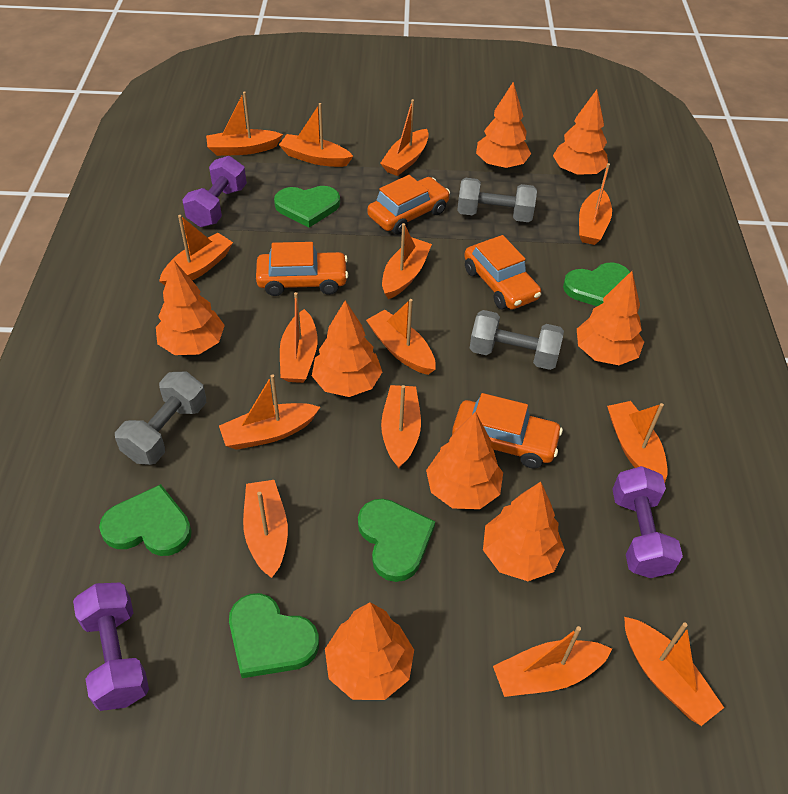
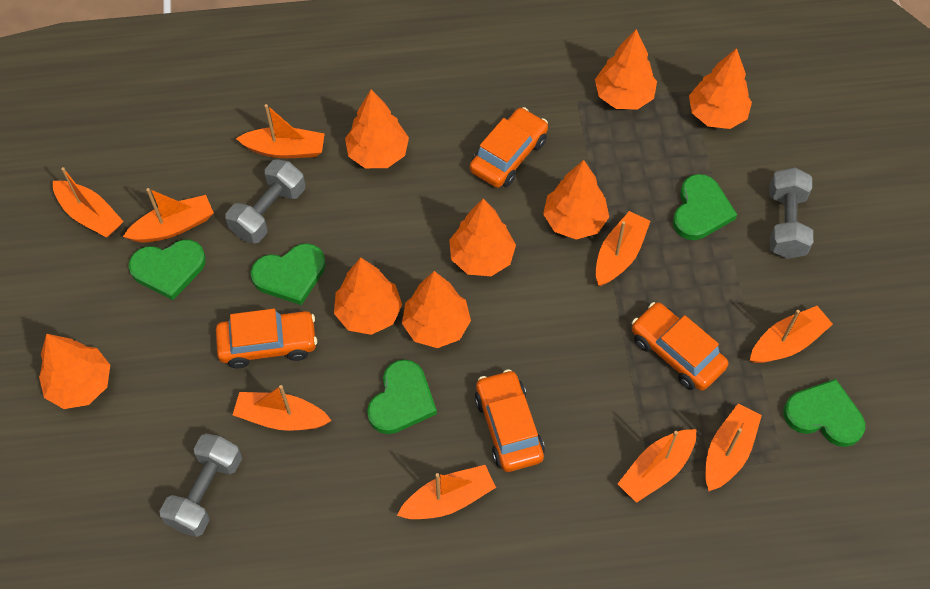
orange boat: 14 -> 9
purple dumbbell: 3 -> 0

